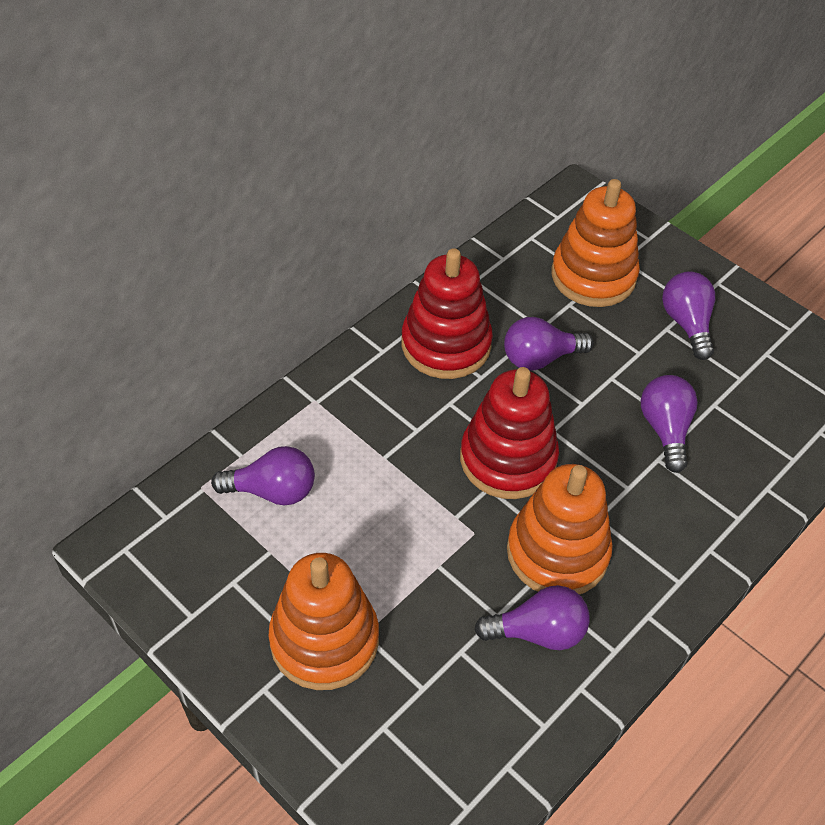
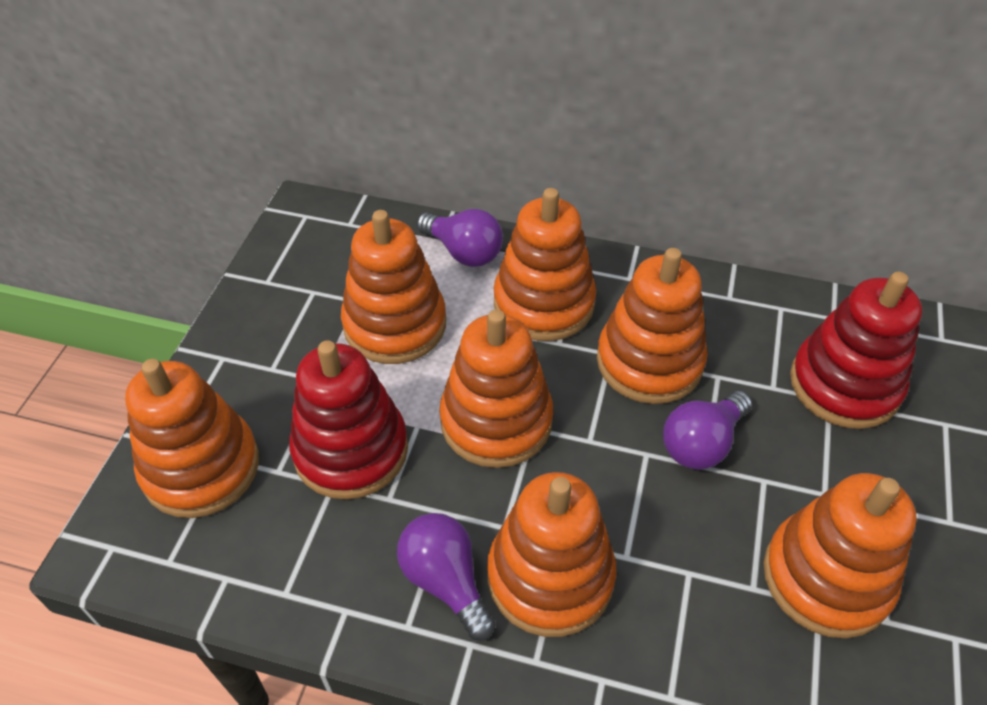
orange stacking toy: 3 -> 7
purple light bulb: 5 -> 3

